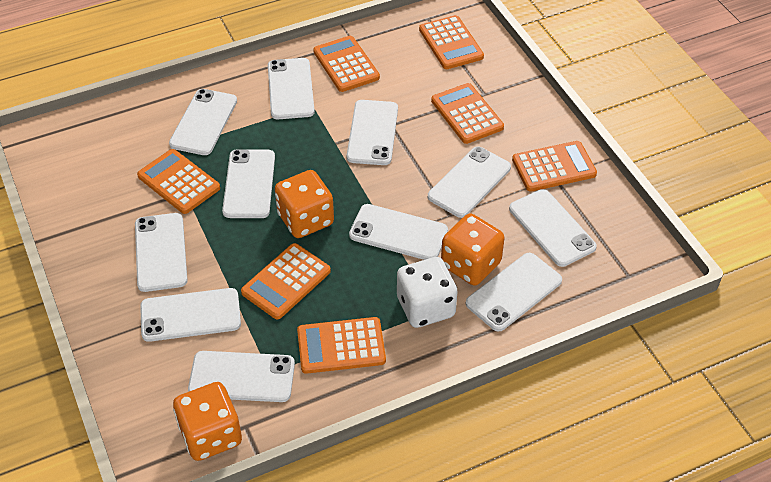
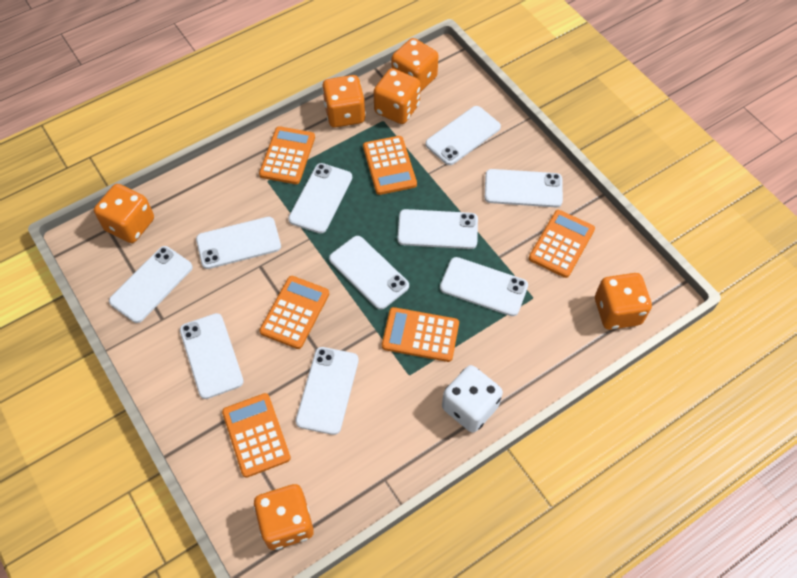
orange calculator: 7 -> 6
orange dice: 3 -> 6
white phone: 11 -> 10

